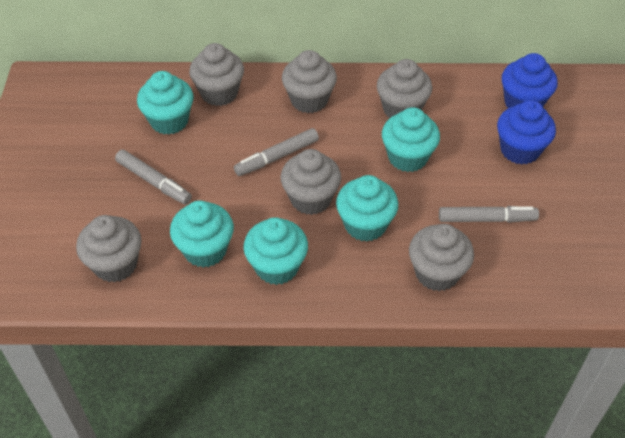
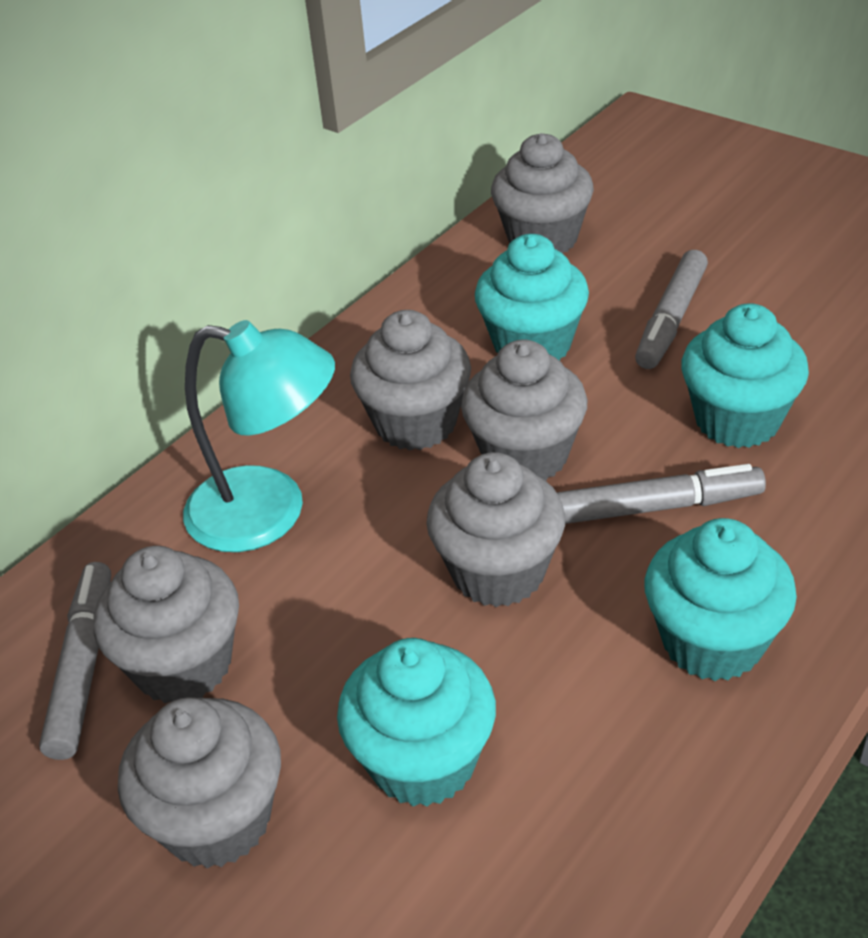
blue cupcake: 2 -> 0
turquoise cupcake: 5 -> 4
turquoise lamp: 0 -> 1

